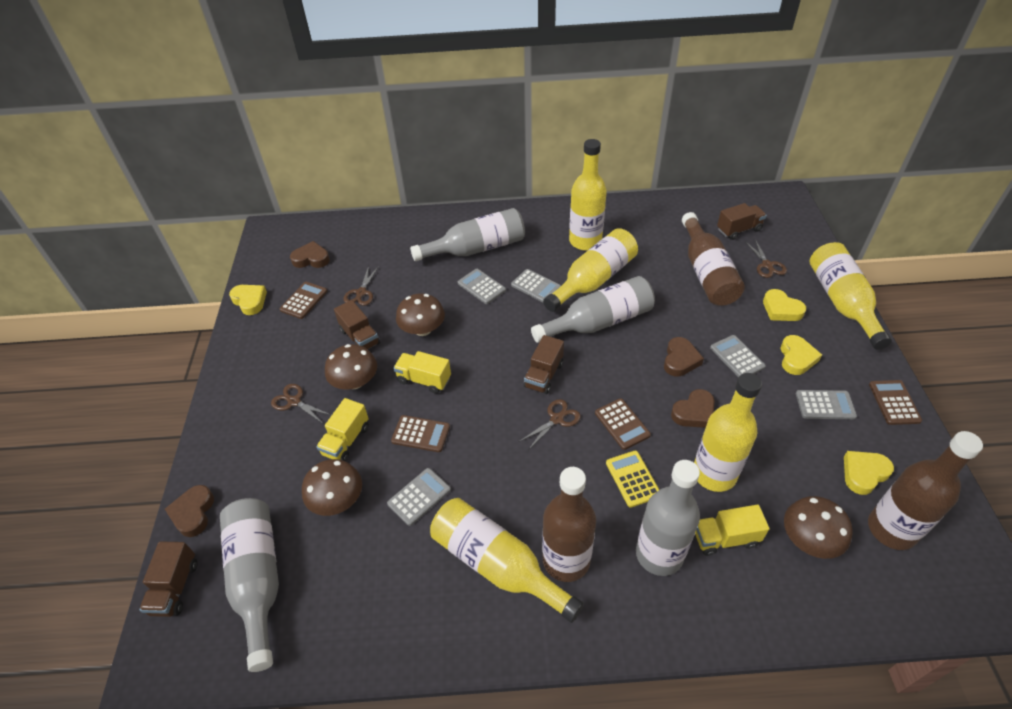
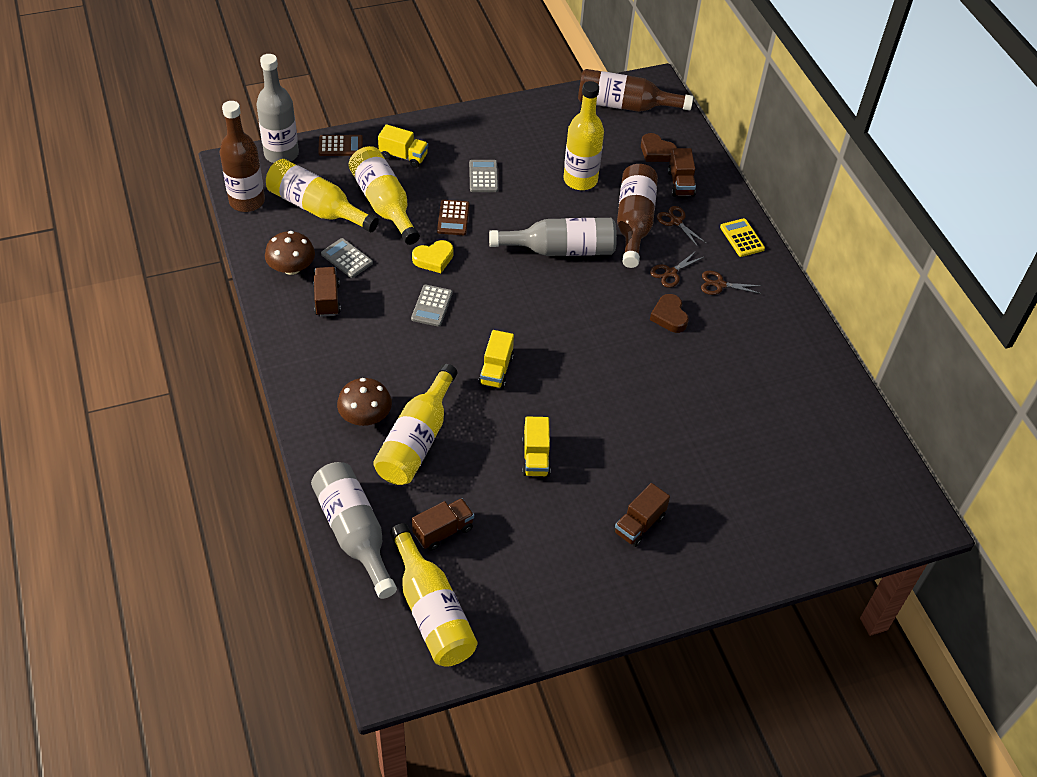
brown calculator: 4 -> 2
brown heart: 4 -> 2
brown mushroom: 4 -> 2
brown scissors: 4 -> 3
grey bottle: 4 -> 3
grey calculator: 5 -> 3
yellow heart: 4 -> 1

